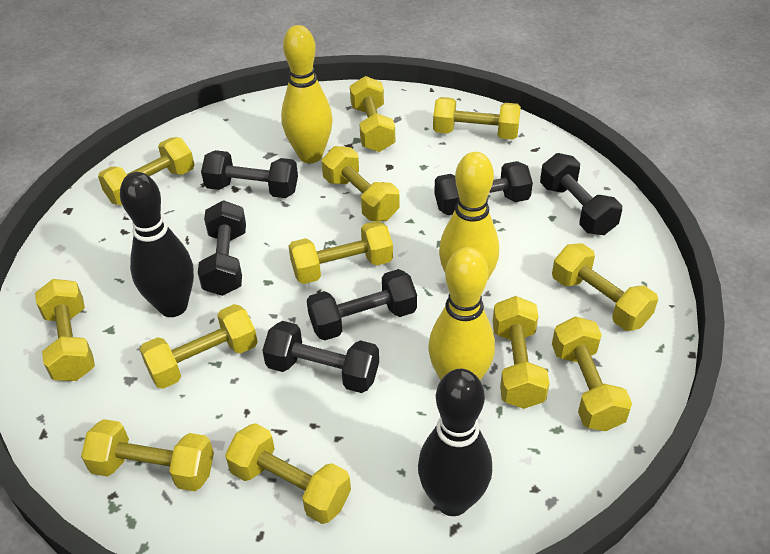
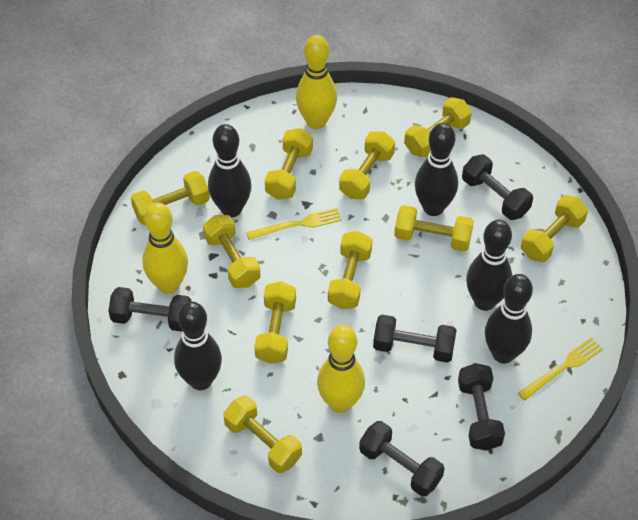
black bowling pin: 2 -> 5
black dumbbell: 6 -> 5
yellow dumbbell: 12 -> 10
yellow fork: 0 -> 2

